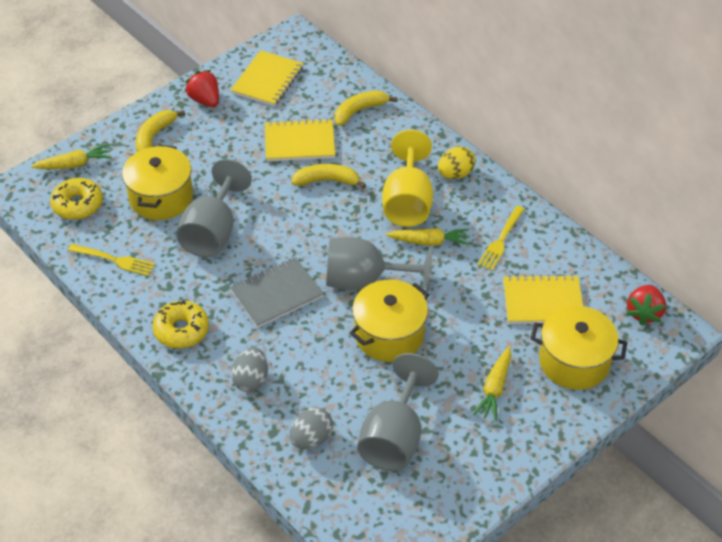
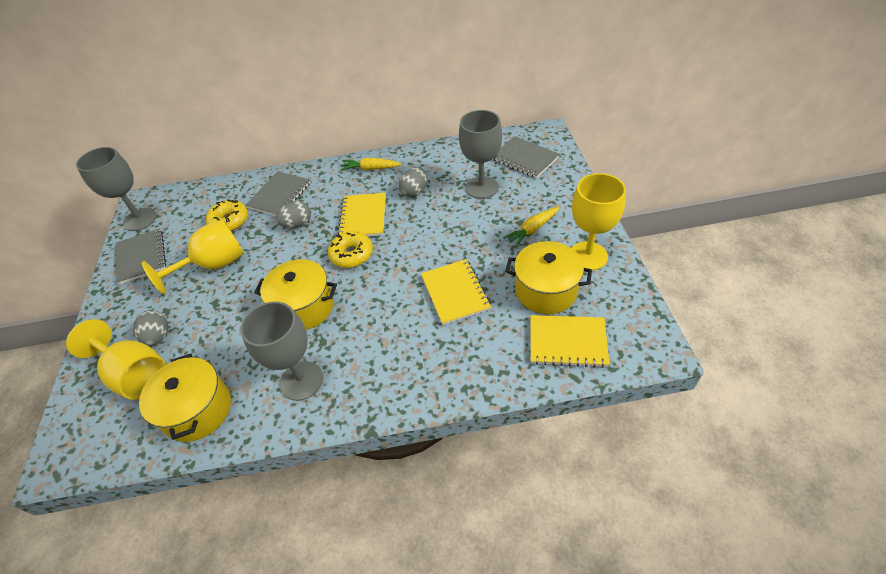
grey egg: 2 -> 3
grey notebook: 1 -> 3
red strawberry: 2 -> 0
yellow banana: 3 -> 0
yellow carrot: 3 -> 2
yellow egg: 1 -> 0
yellow fork: 2 -> 0
yellow goblet: 1 -> 3

